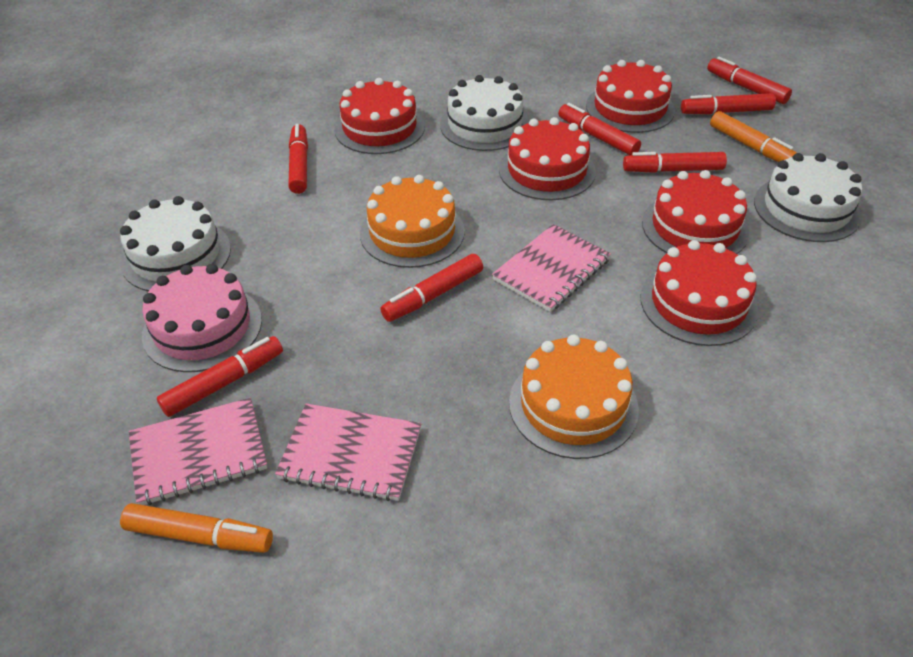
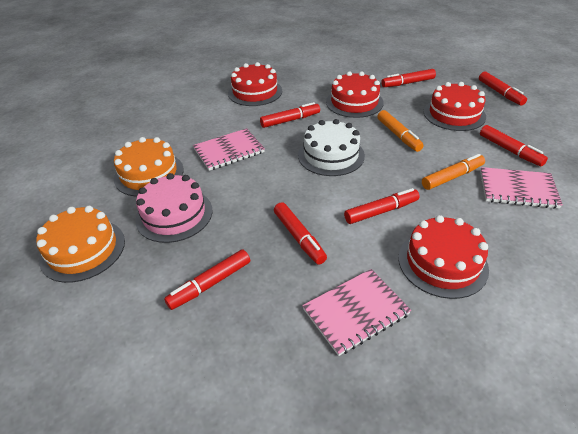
red cake: 5 -> 4
white cake: 3 -> 1

